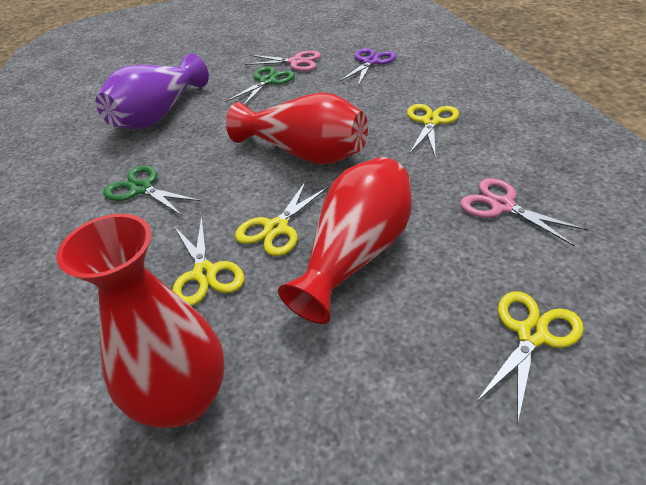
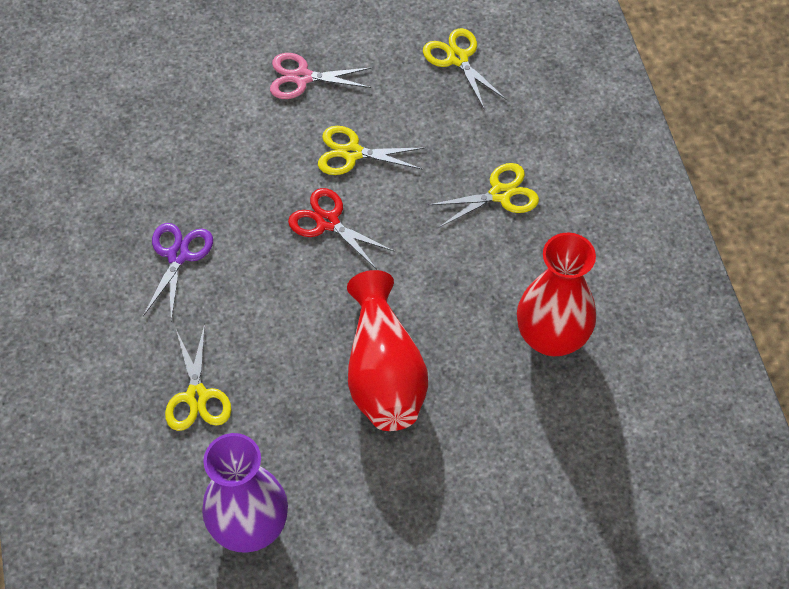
green scissors: 2 -> 0
pink scissors: 2 -> 1
red scissors: 0 -> 1
red vase: 3 -> 2

